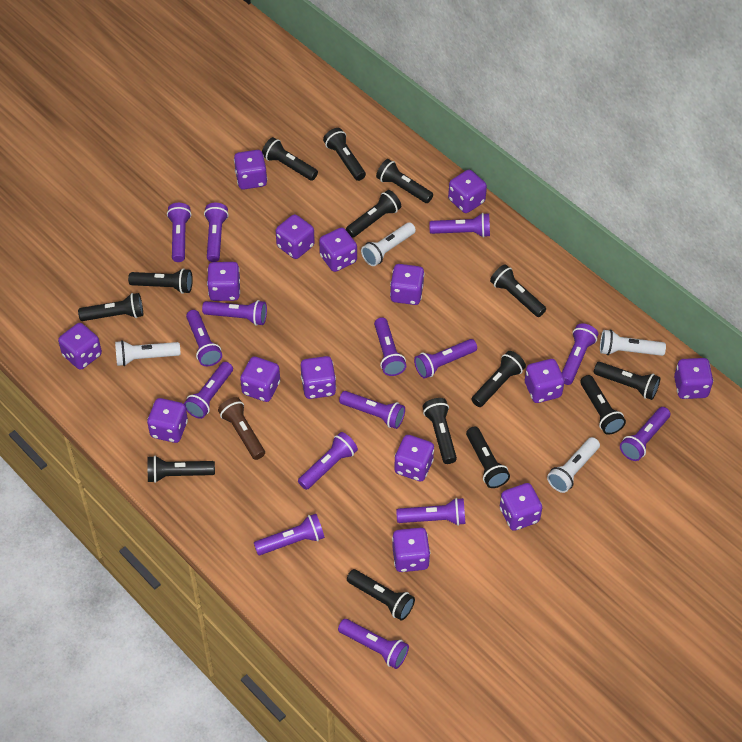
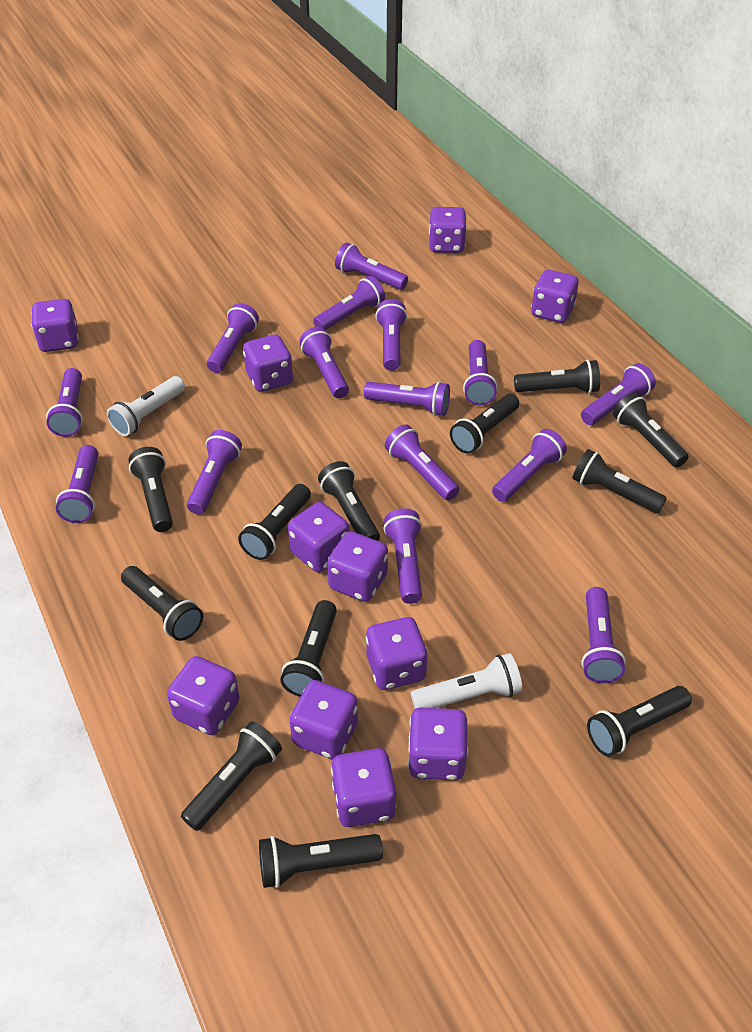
black flashlight: 14 -> 12
brown flashlight: 1 -> 0
purple dice: 15 -> 11
white flashlight: 4 -> 2

